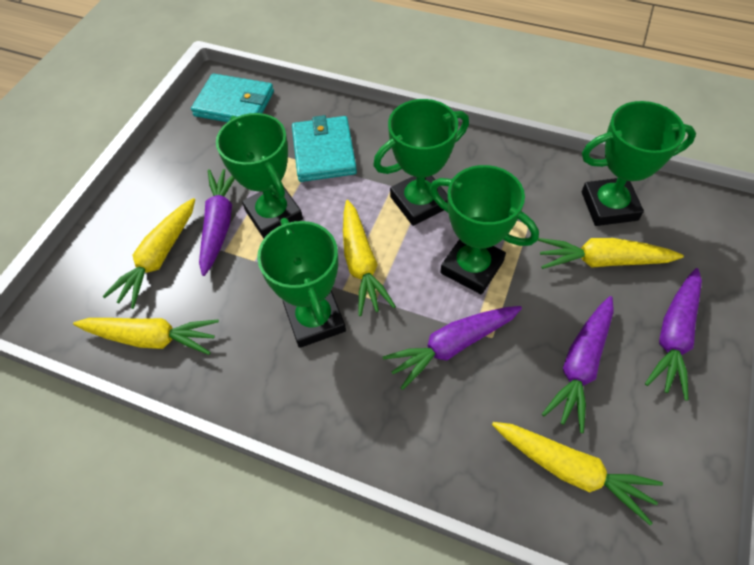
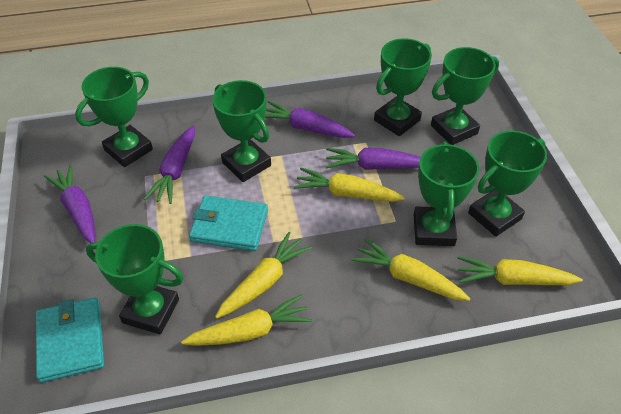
green trophy: 5 -> 7

